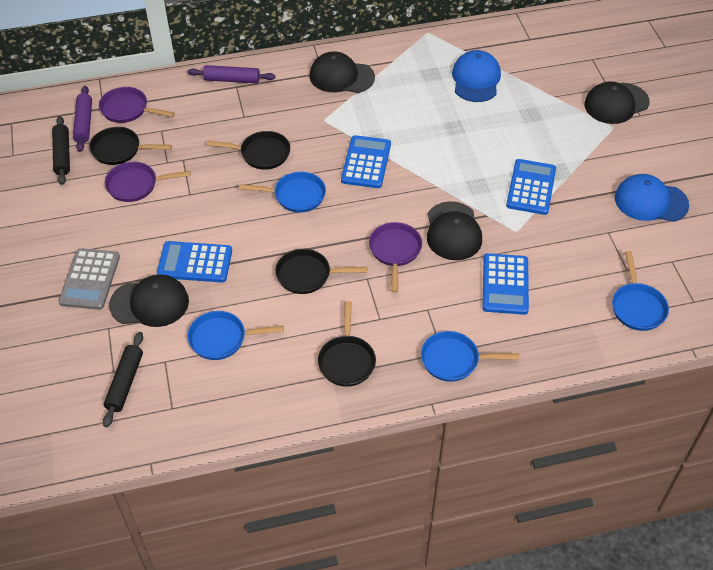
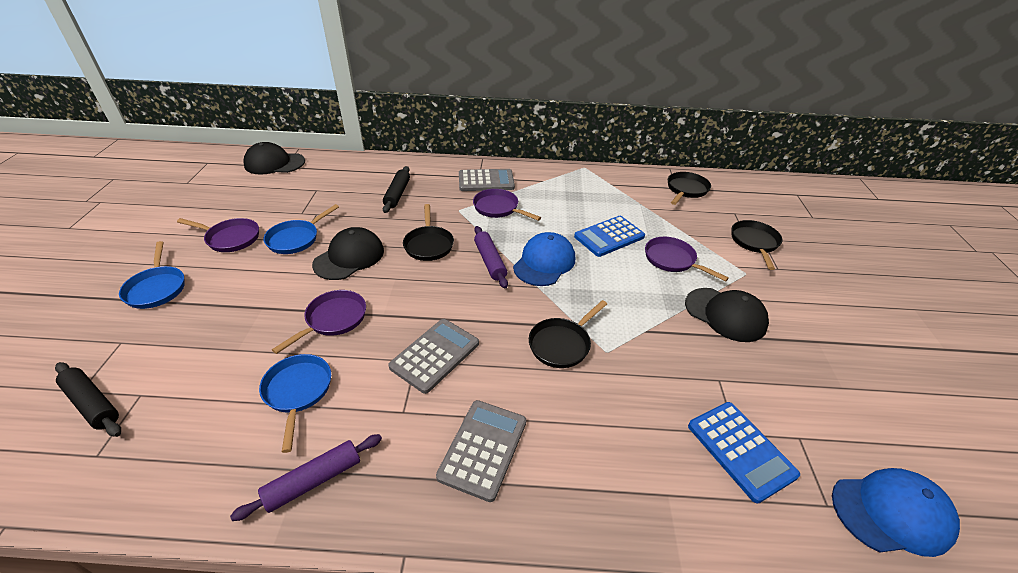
black cap: 4 -> 3
blue calculator: 4 -> 2
blue pan: 4 -> 3
grey calculator: 1 -> 3
purple pan: 3 -> 4

